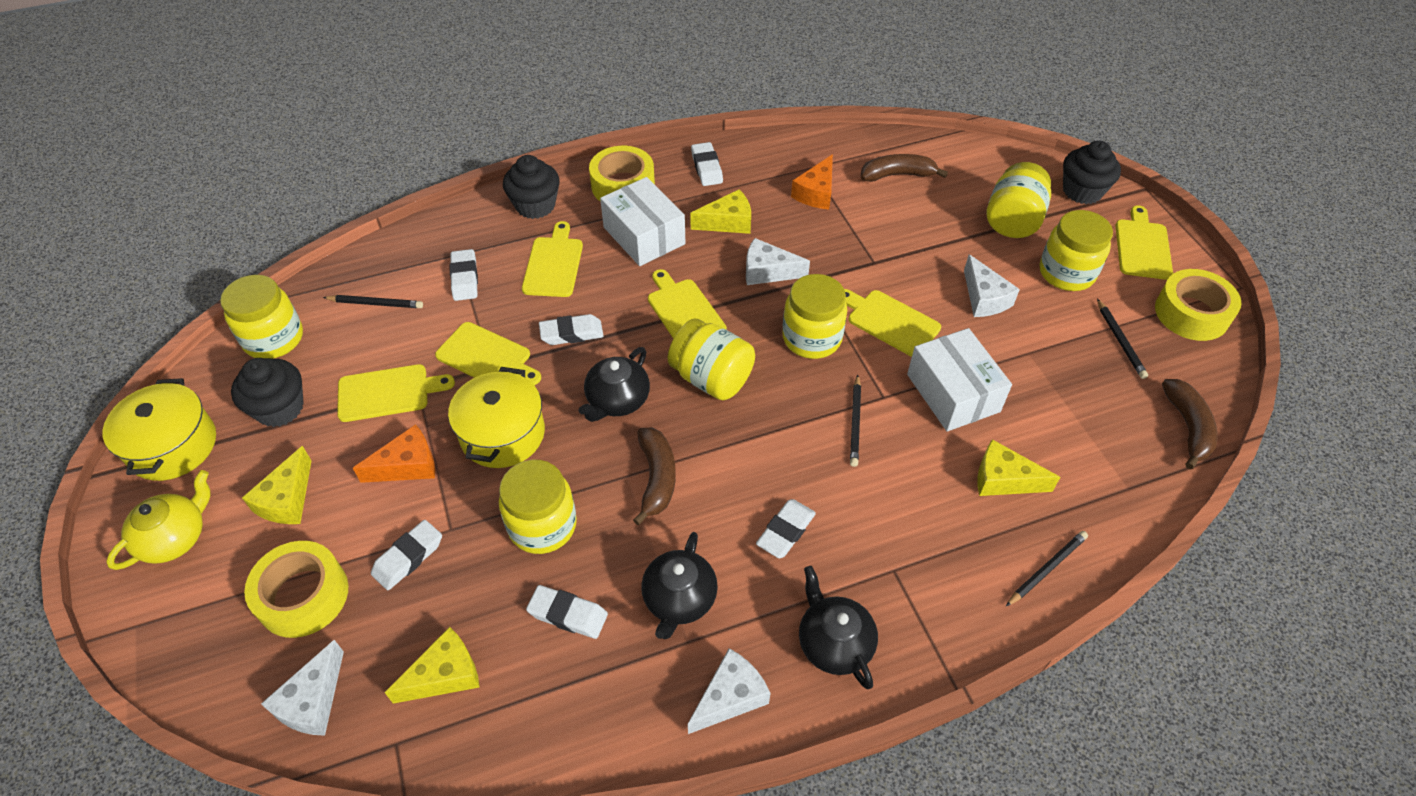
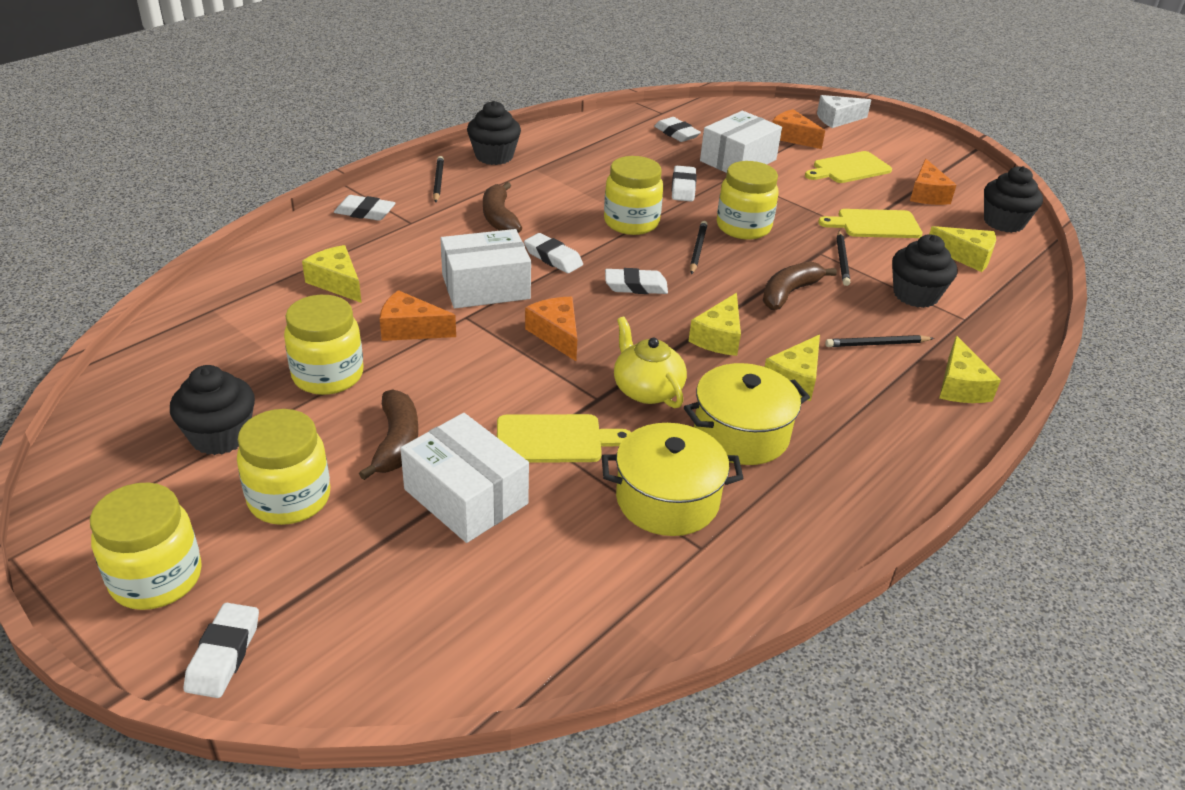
black cupcake: 3 -> 4
black teapot: 3 -> 0
orange cheese: 2 -> 4
white box: 2 -> 3
white cheese: 4 -> 1
yellow cheese: 4 -> 5
yellow cutting board: 6 -> 3
yellow jar: 6 -> 5
yellow tape: 3 -> 0

